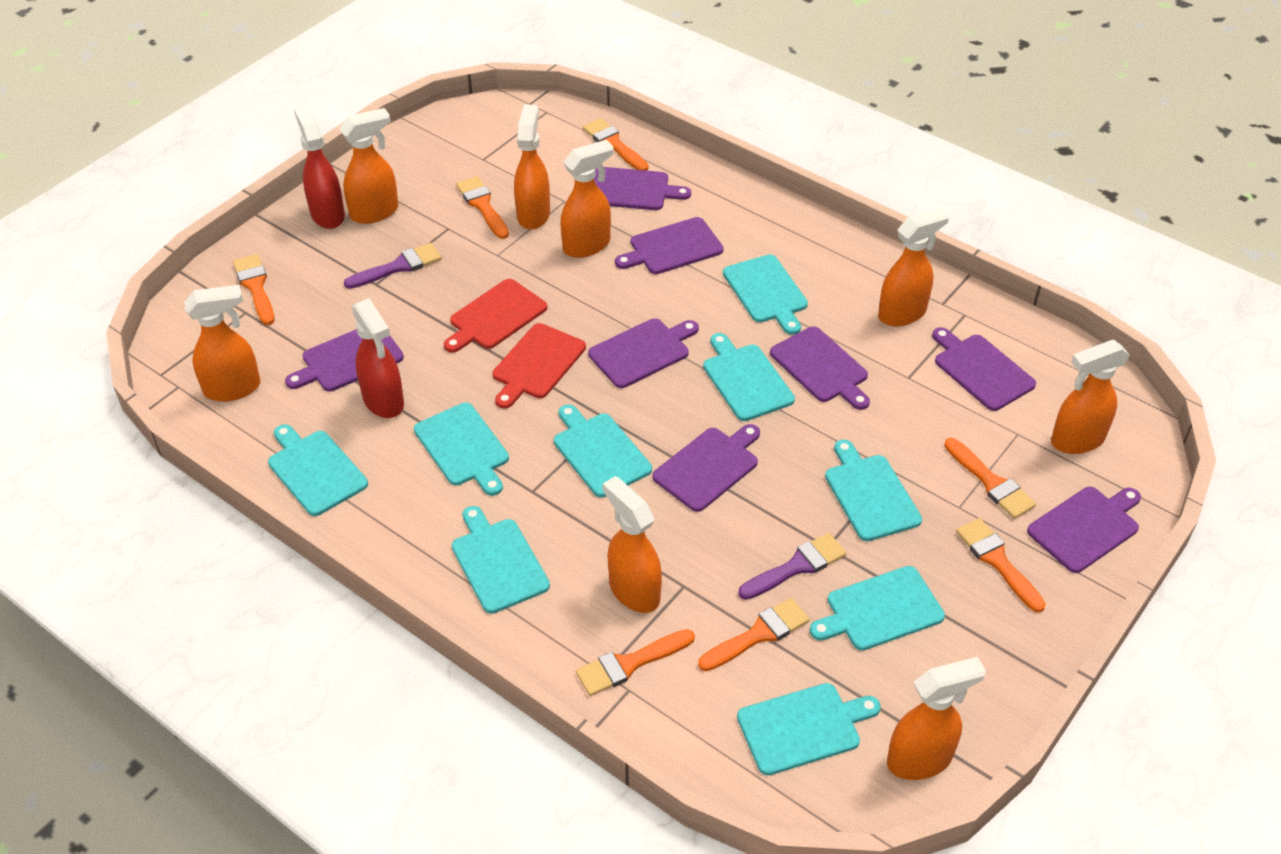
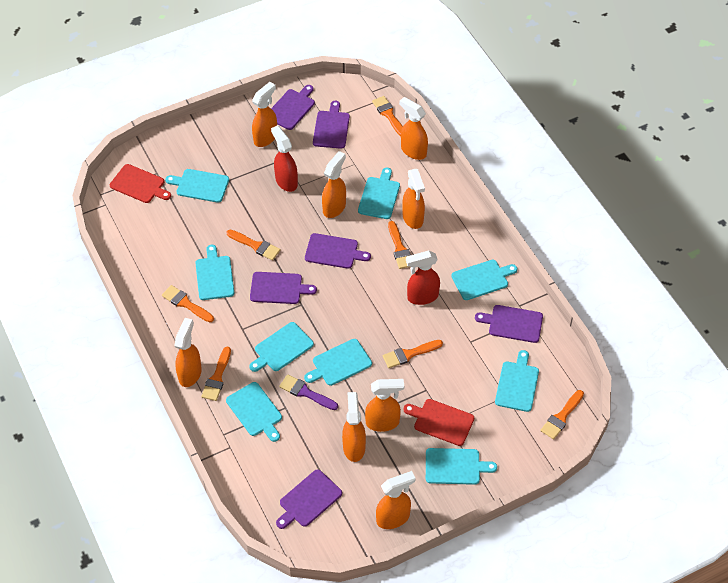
purple brush: 2 -> 1
purple cutting board: 8 -> 6

